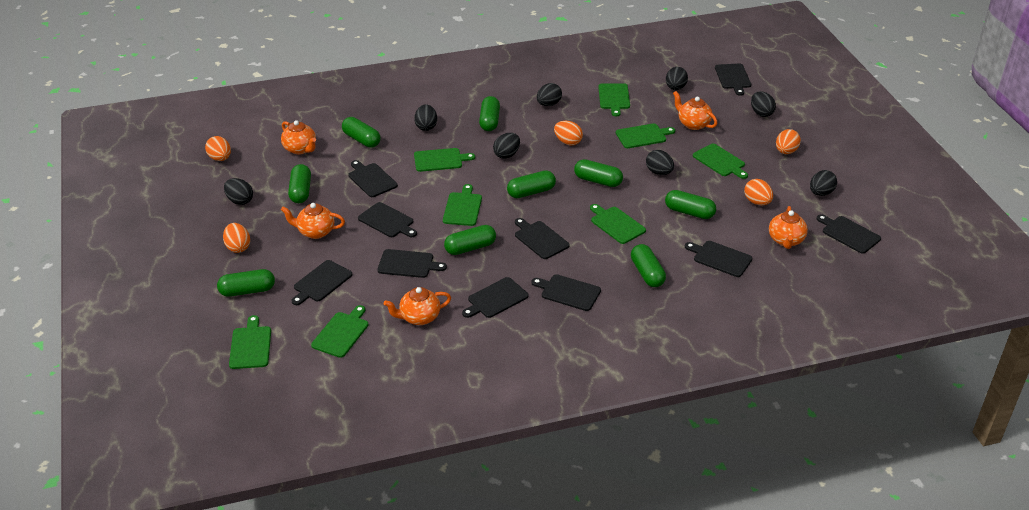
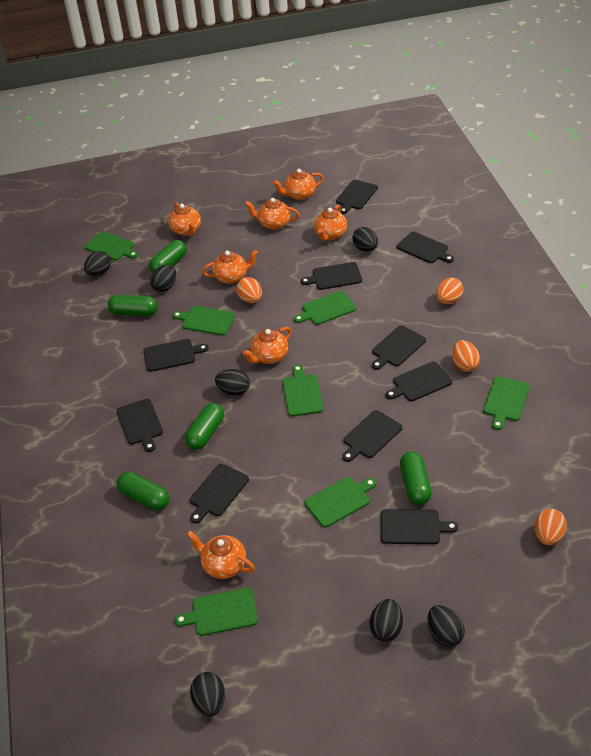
black egg: 8 -> 7
green capsule: 9 -> 5
green cutting board: 8 -> 7
orange egg: 5 -> 4
orange teapot: 5 -> 7

